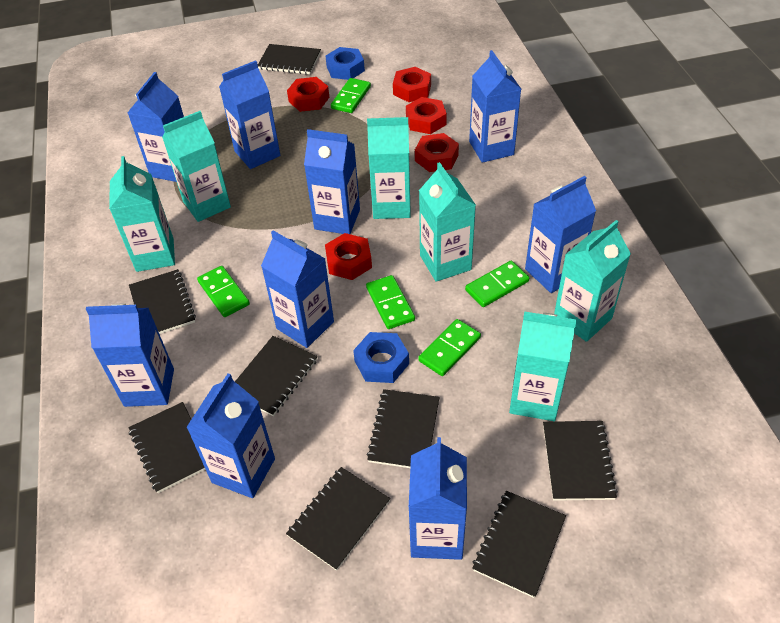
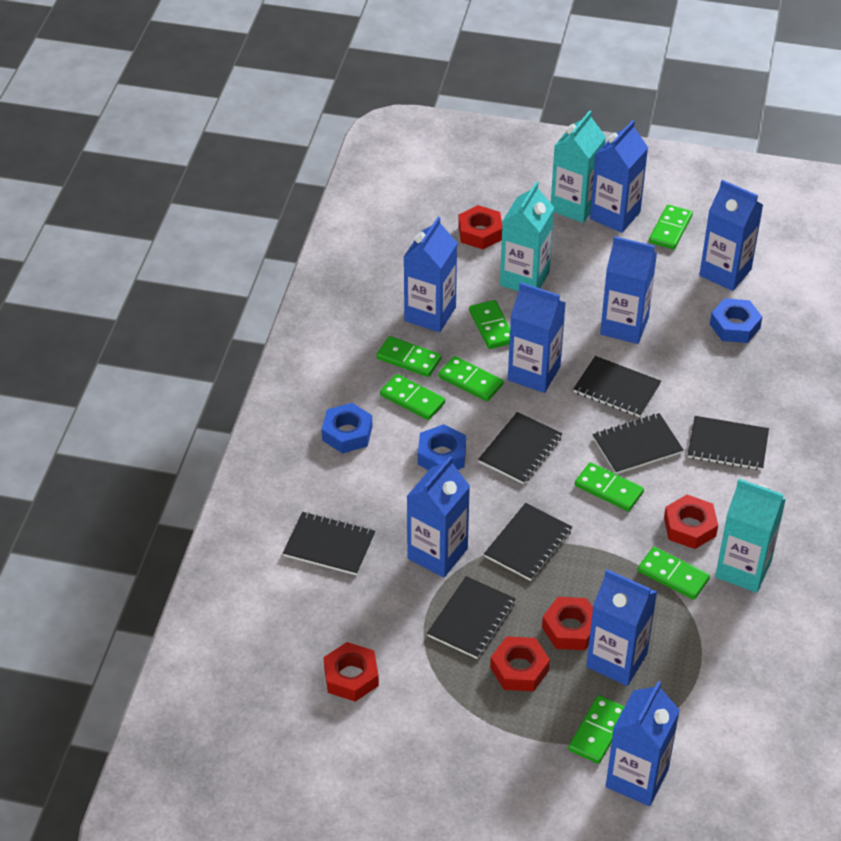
black notebook: 8 -> 7
blue carton: 9 -> 8
blue nut: 2 -> 3
green domino: 5 -> 8
turquoise carton: 6 -> 3

